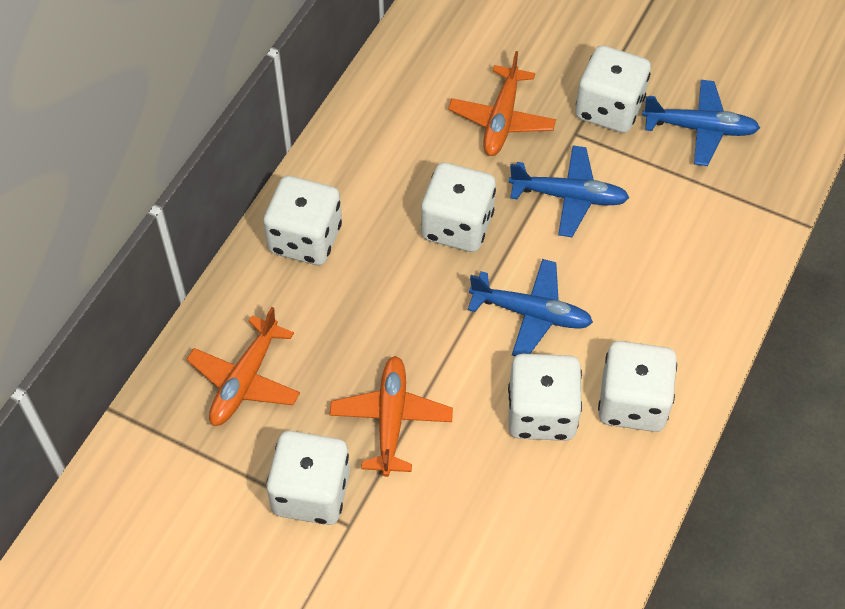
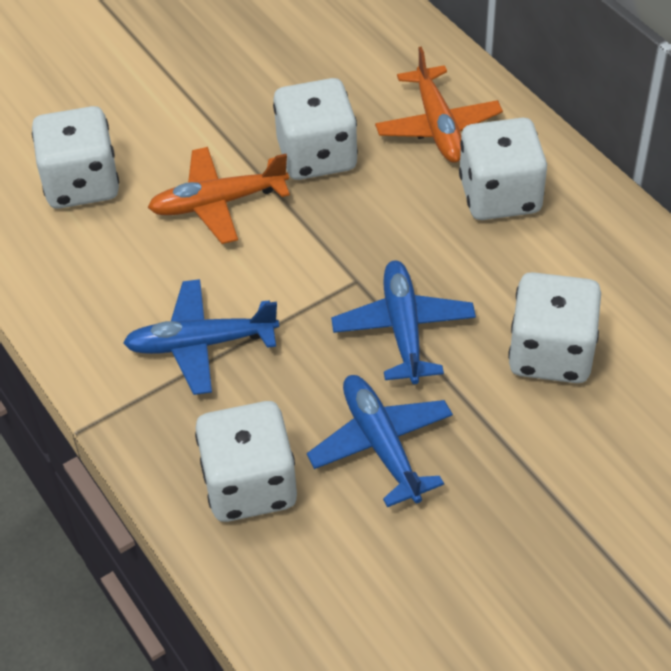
orange plane: 3 -> 2
white dice: 6 -> 5

